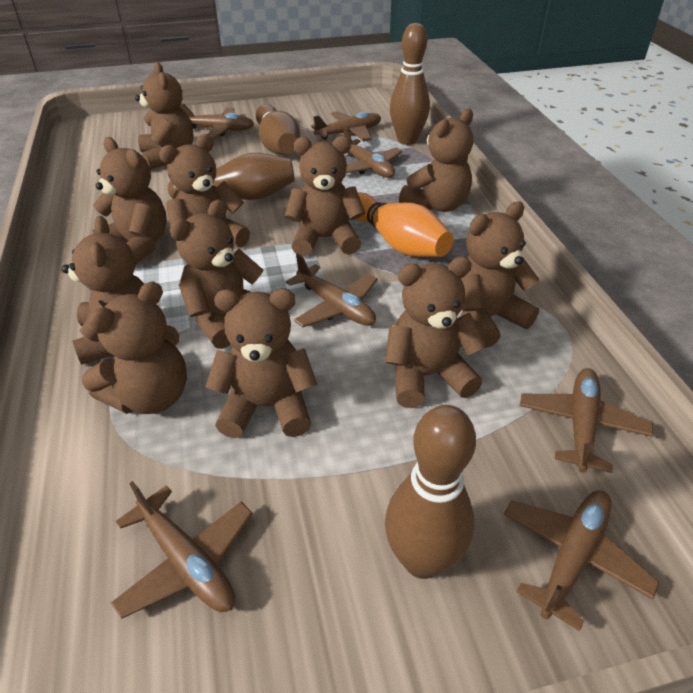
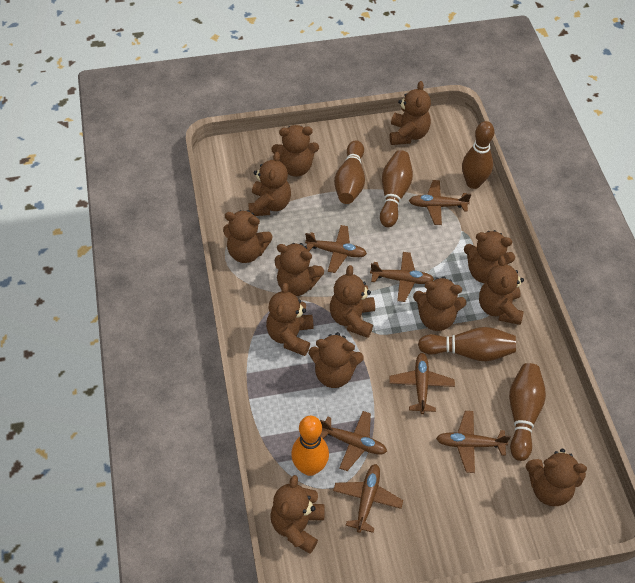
brown bowling pin: 4 -> 5
brown teddy bear: 11 -> 13

